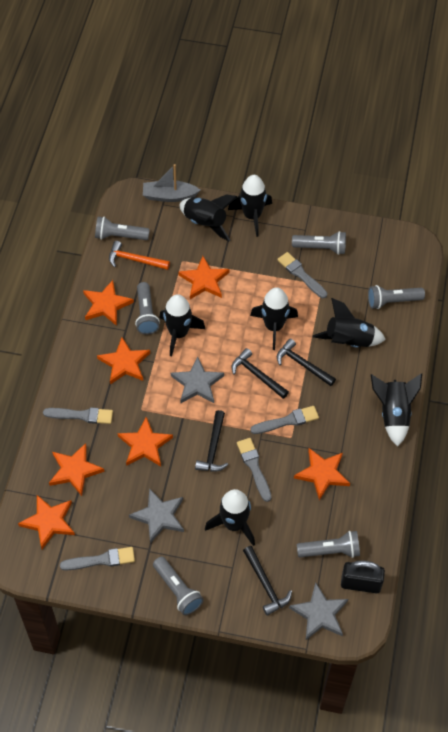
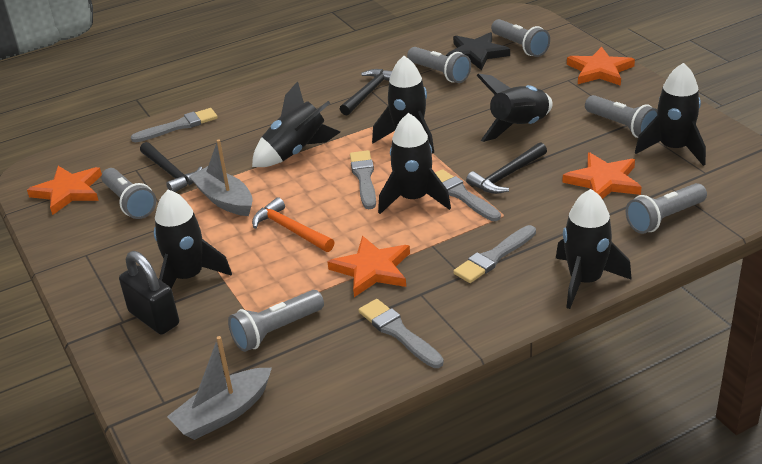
black hammer: 4 -> 3
black star: 0 -> 1
grey boat: 1 -> 2
grey star: 3 -> 0
orange star: 7 -> 4

